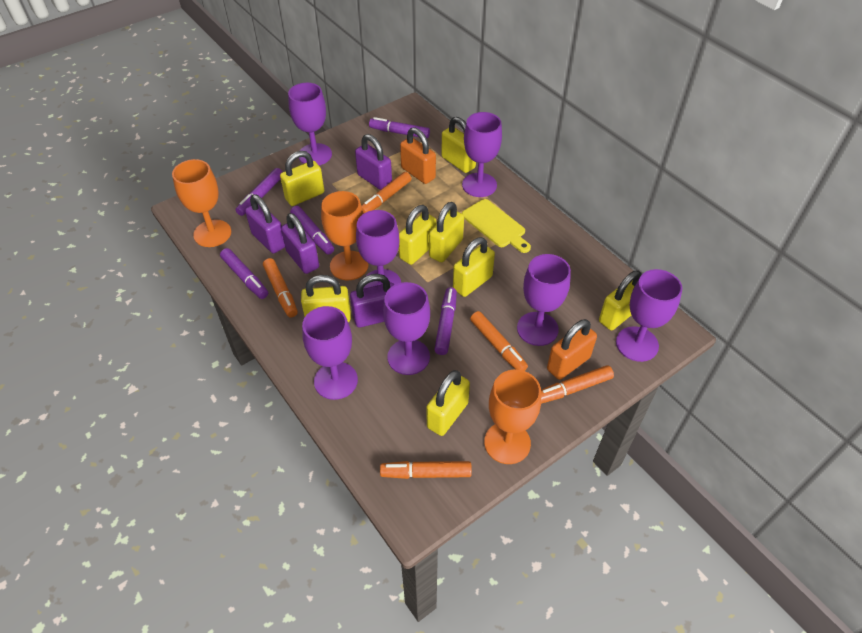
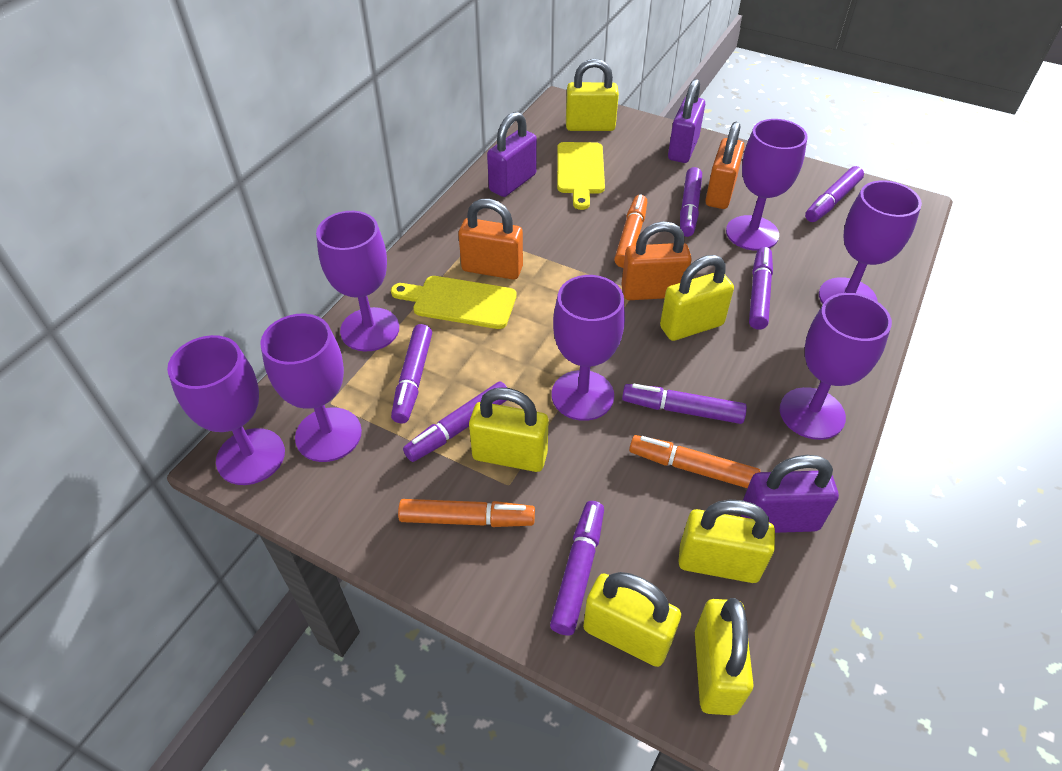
orange goblet: 3 -> 0
orange marker: 5 -> 3
orange padlock: 2 -> 3
purple marker: 5 -> 7
purple padlock: 4 -> 3
yellow cutting board: 1 -> 2
yellow padlock: 8 -> 6

